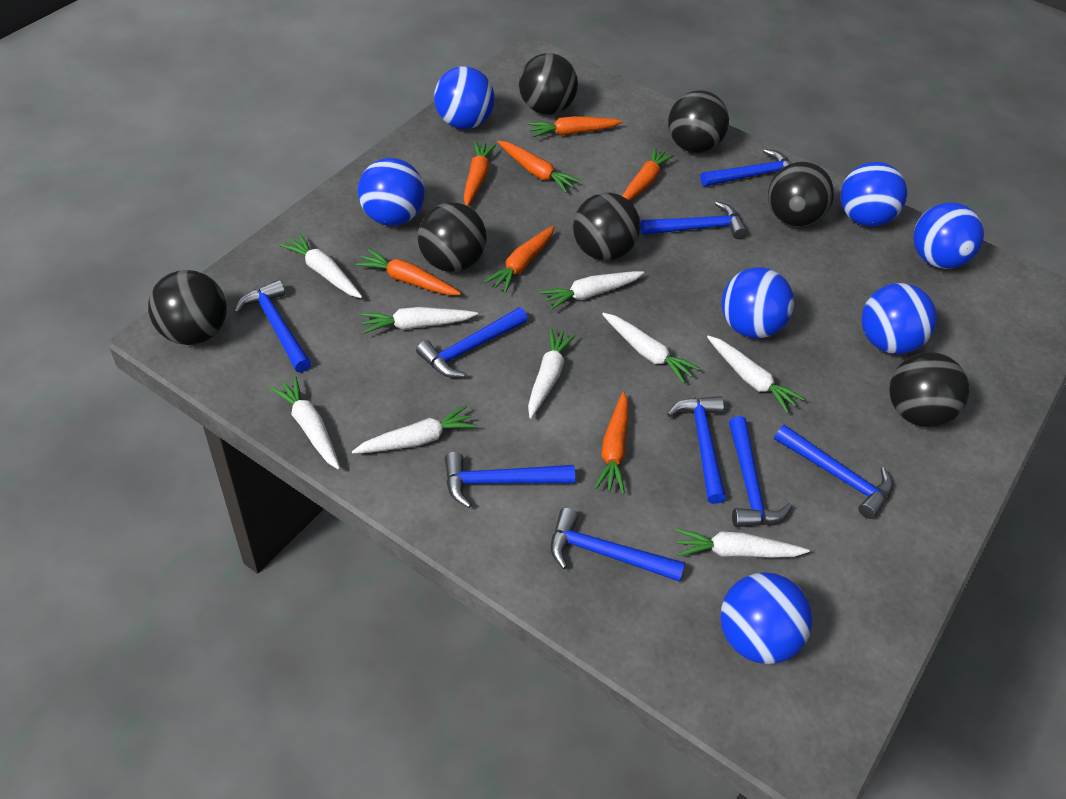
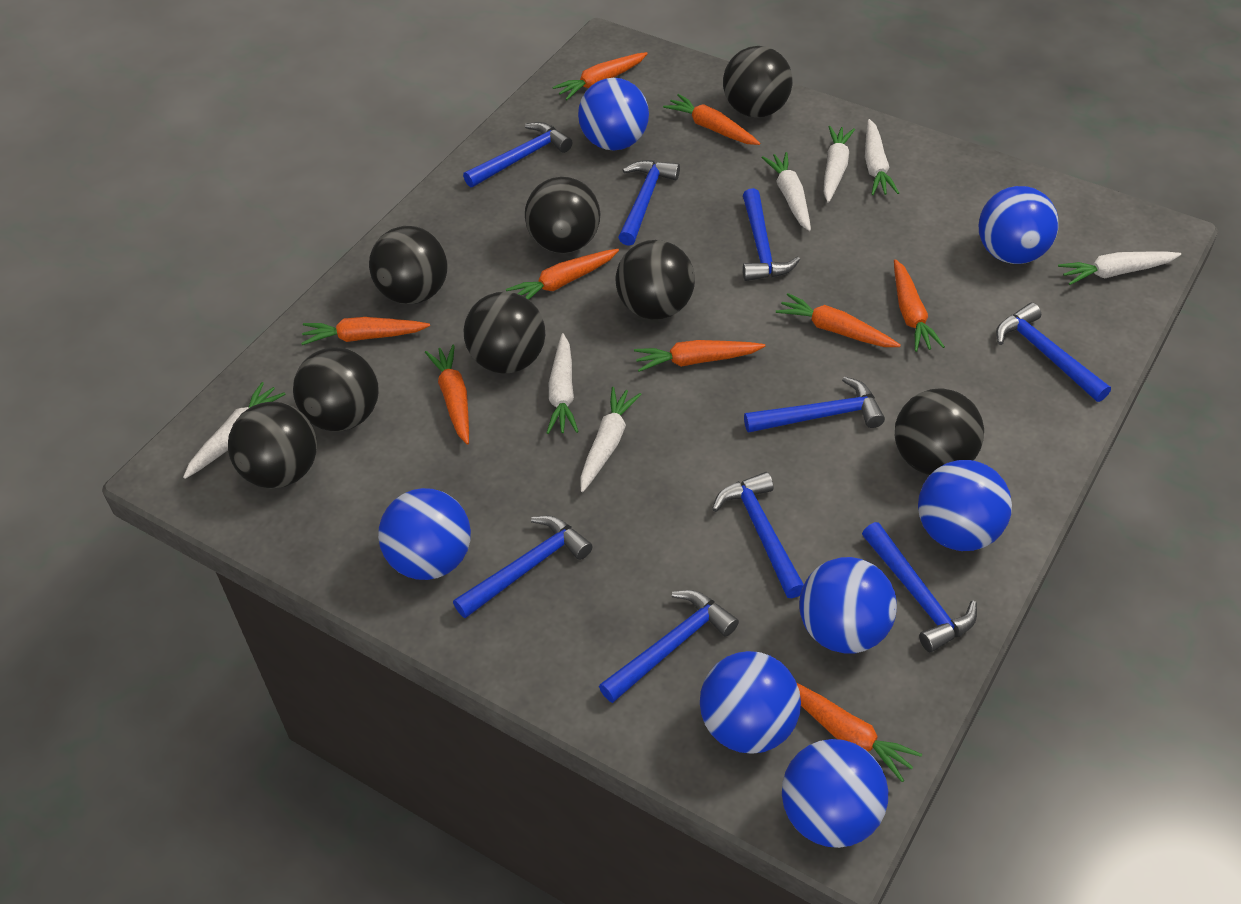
black ball: 7 -> 8
orange carrot: 7 -> 9
white carrot: 9 -> 7

